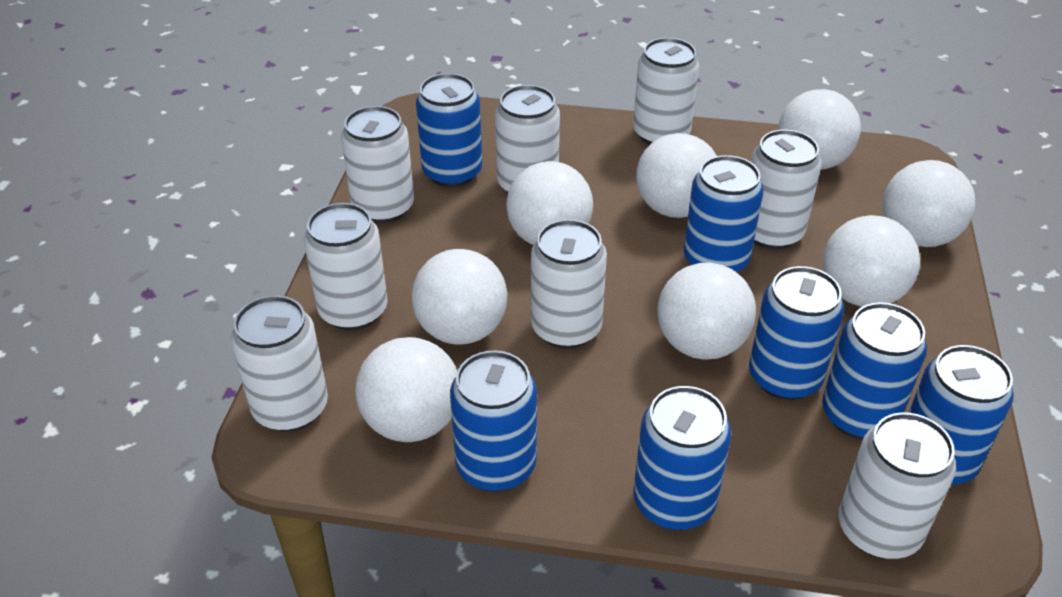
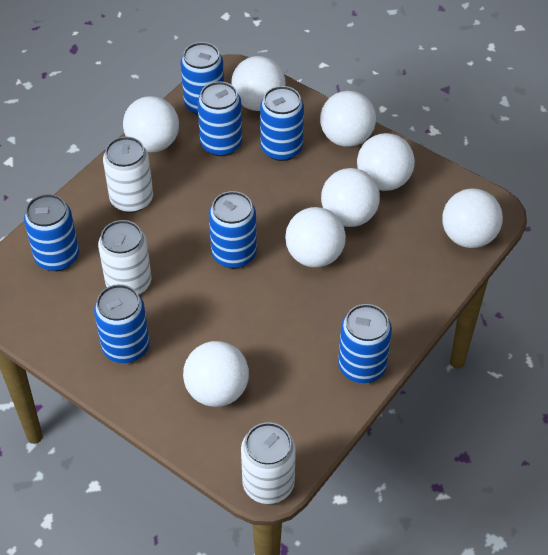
white can: 8 -> 3

